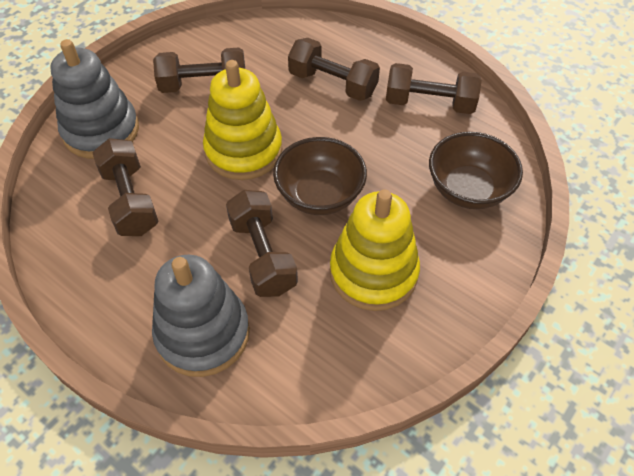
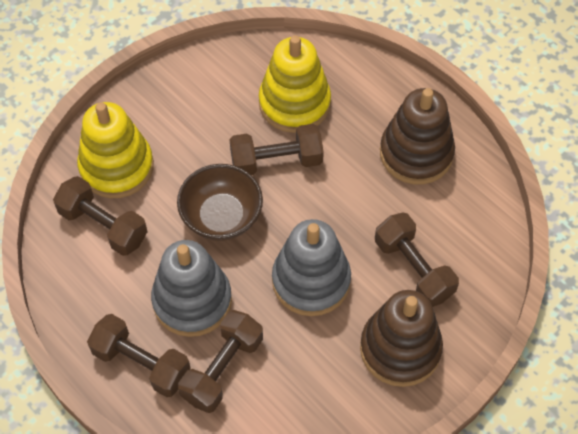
brown bowl: 2 -> 1
brown stacking toy: 0 -> 2

